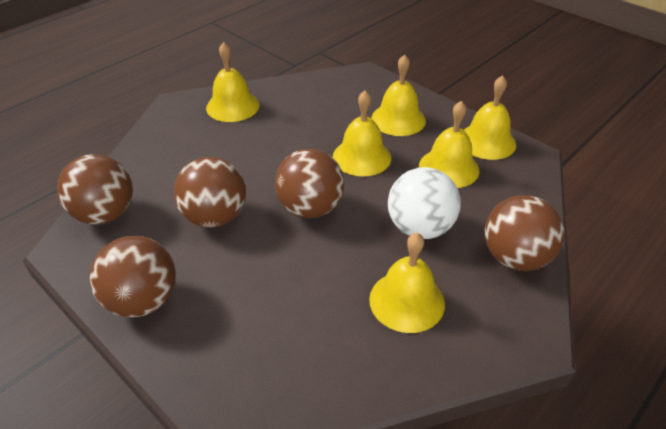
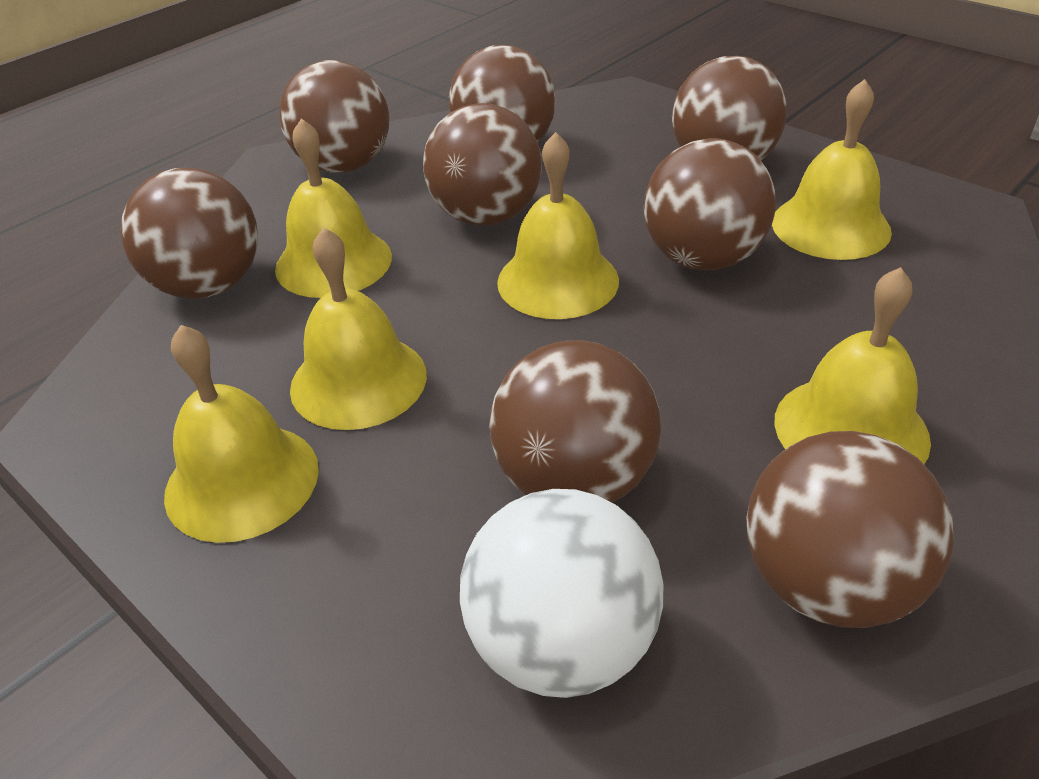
brown ball: 5 -> 8

